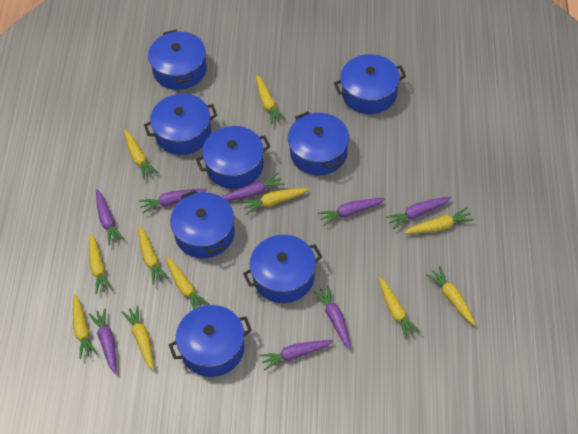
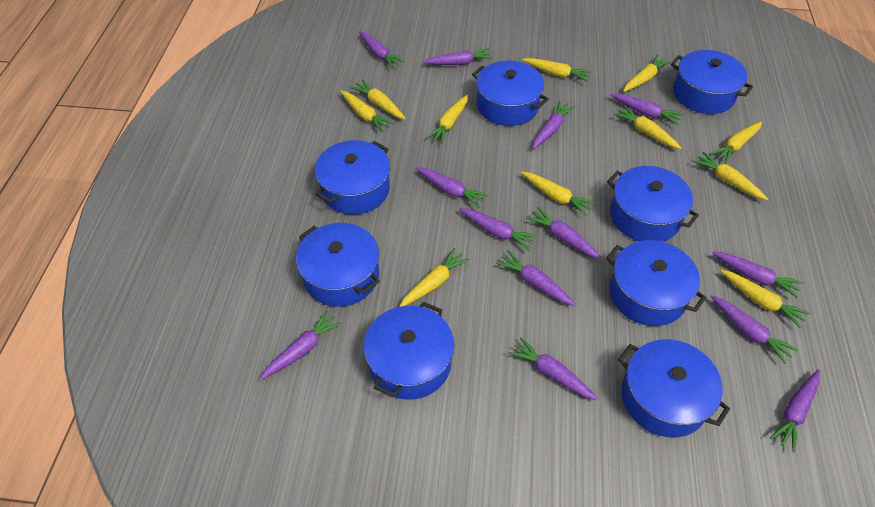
purple carrot: 8 -> 13

